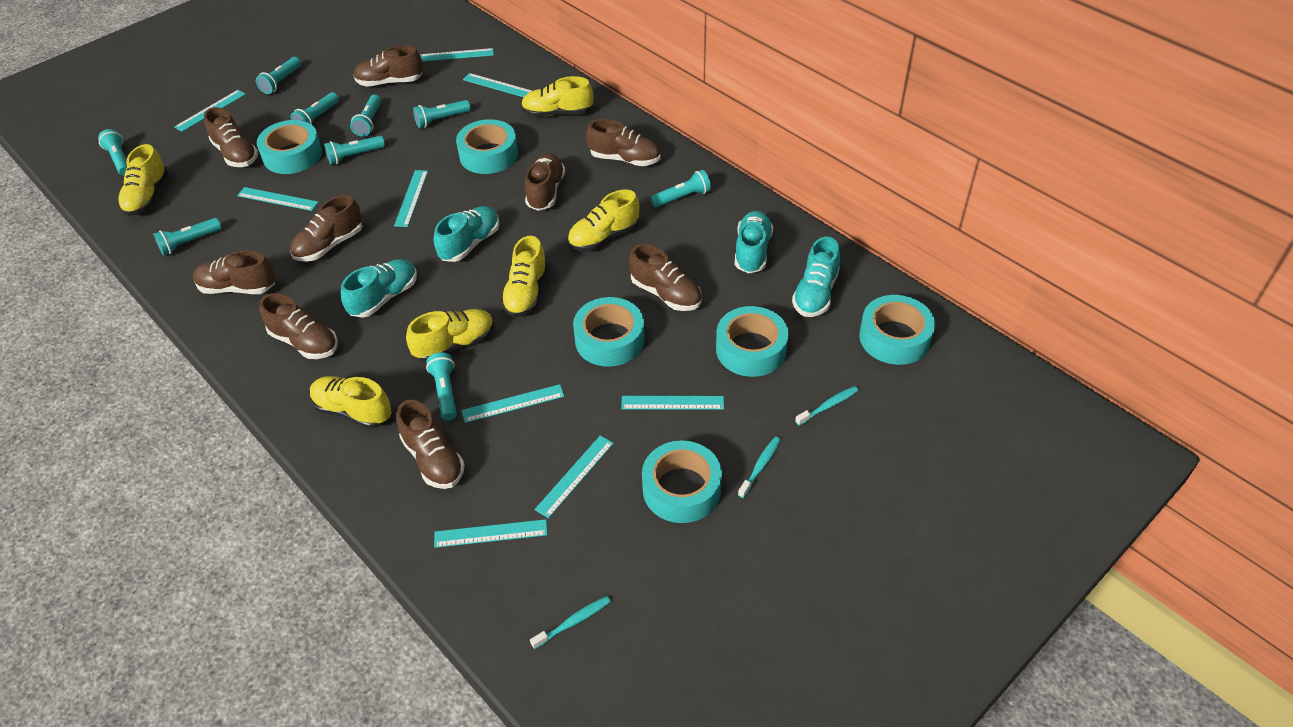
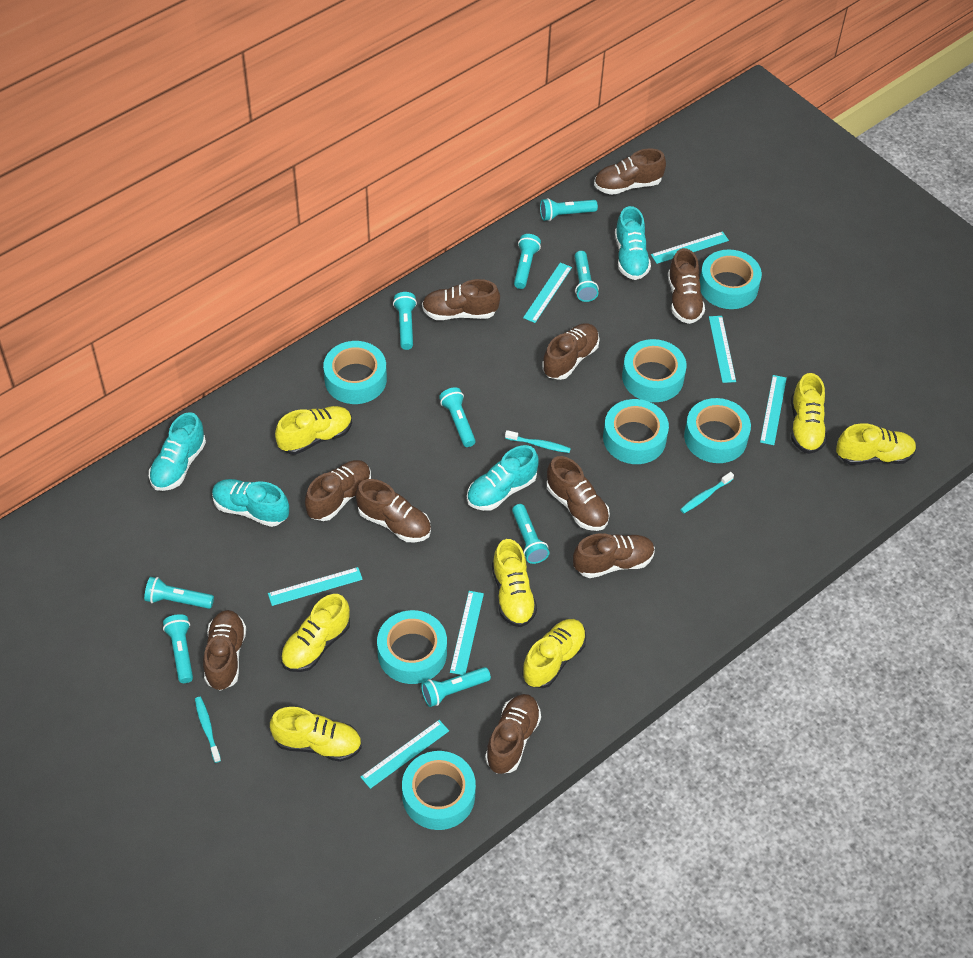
brown shoe: 9 -> 10
turquoise ruler: 9 -> 7
turquoise tape: 6 -> 7
yellow shoe: 6 -> 7

